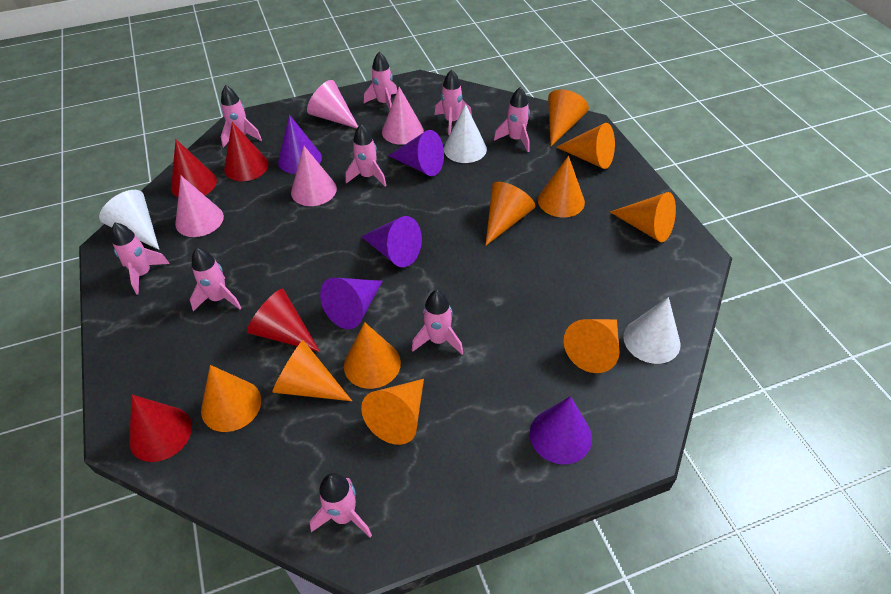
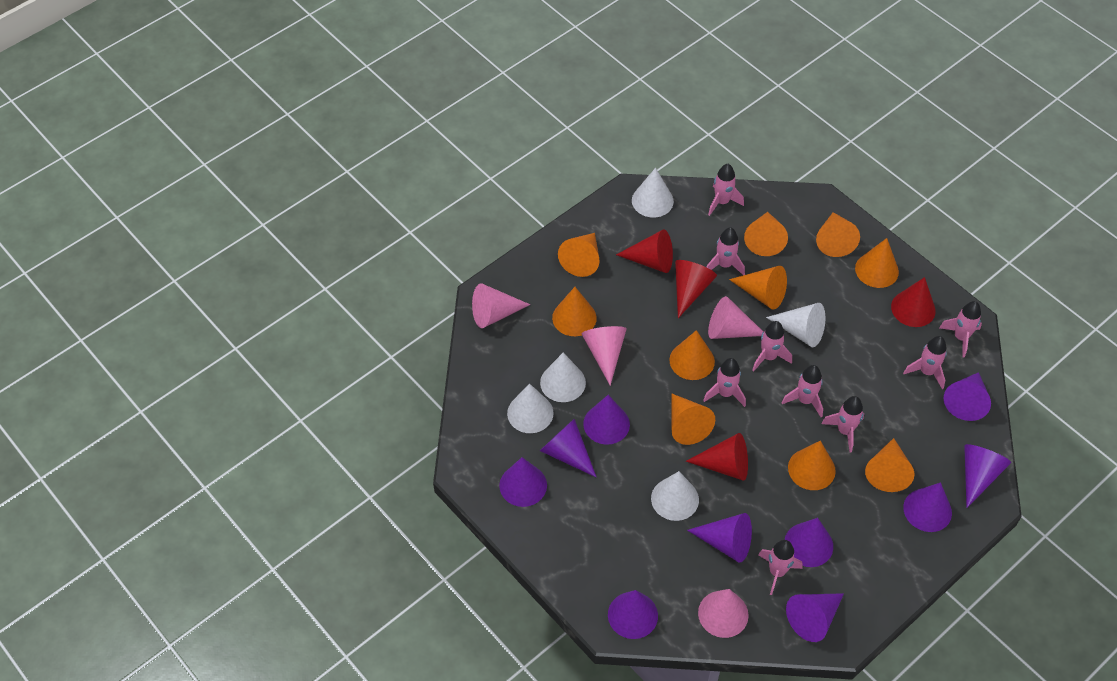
purple cone: 5 -> 10
white cone: 3 -> 5

